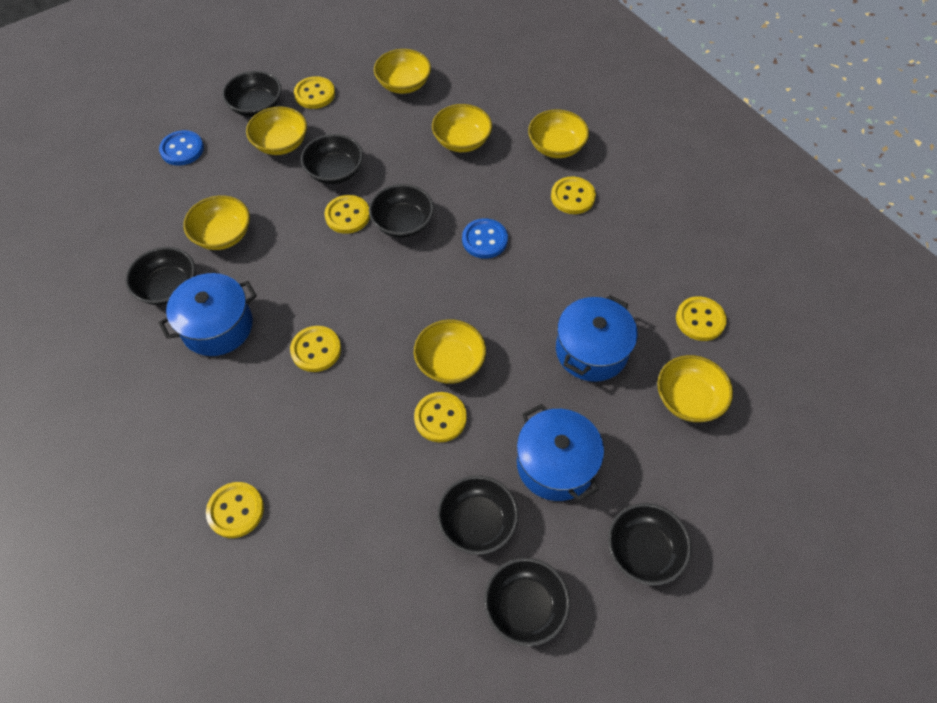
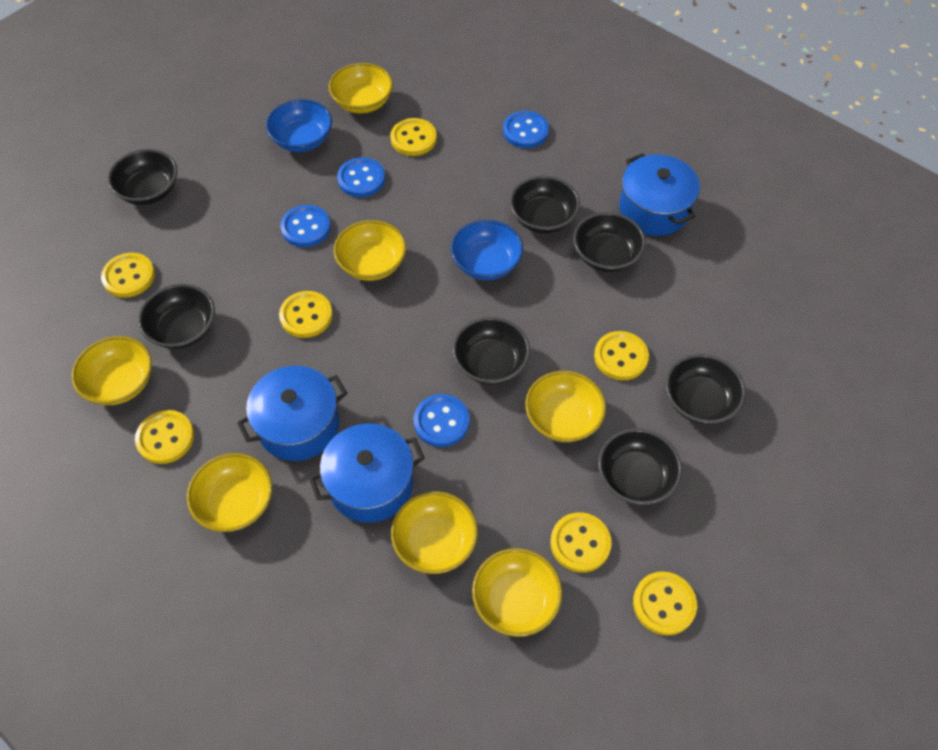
blue bowl: 0 -> 2
blue button: 2 -> 4

